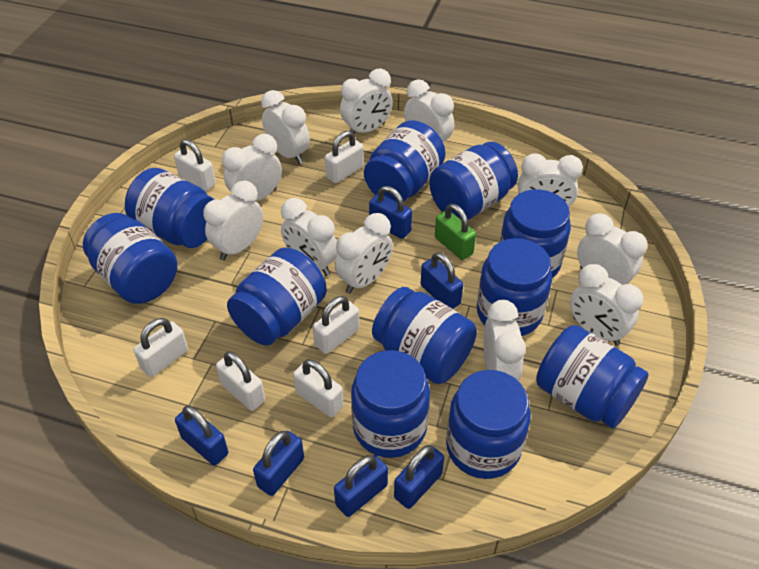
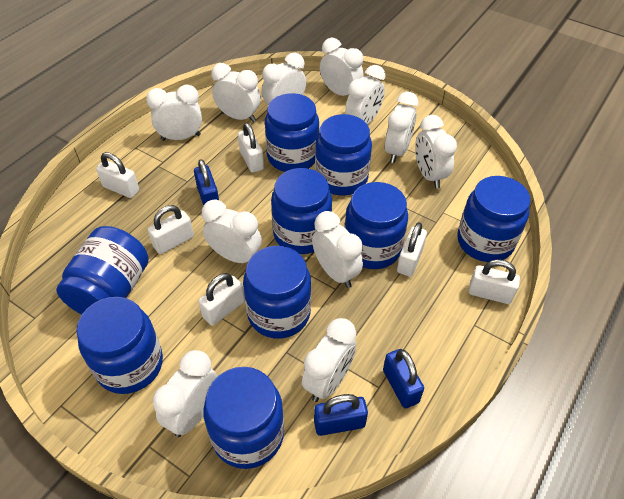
blue jar: 11 -> 9
blue padlock: 6 -> 3
green padlock: 1 -> 0

